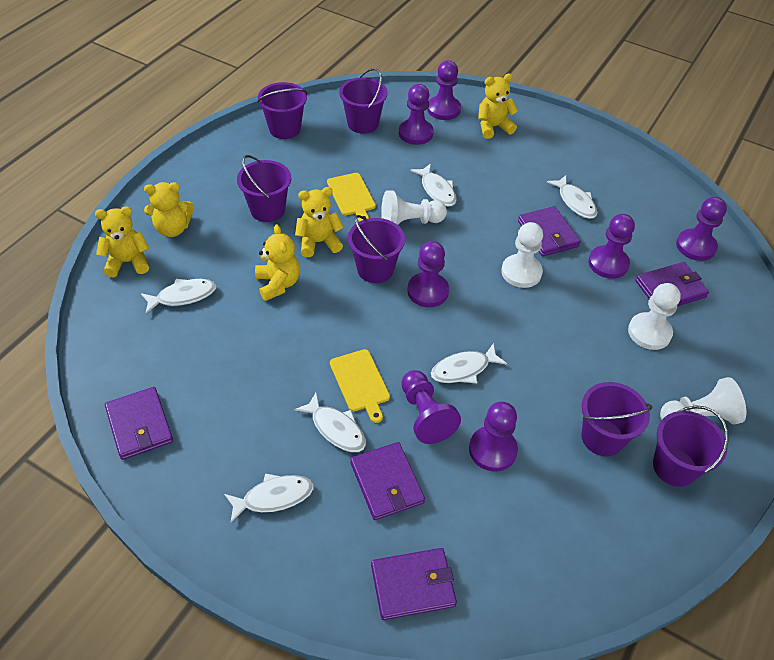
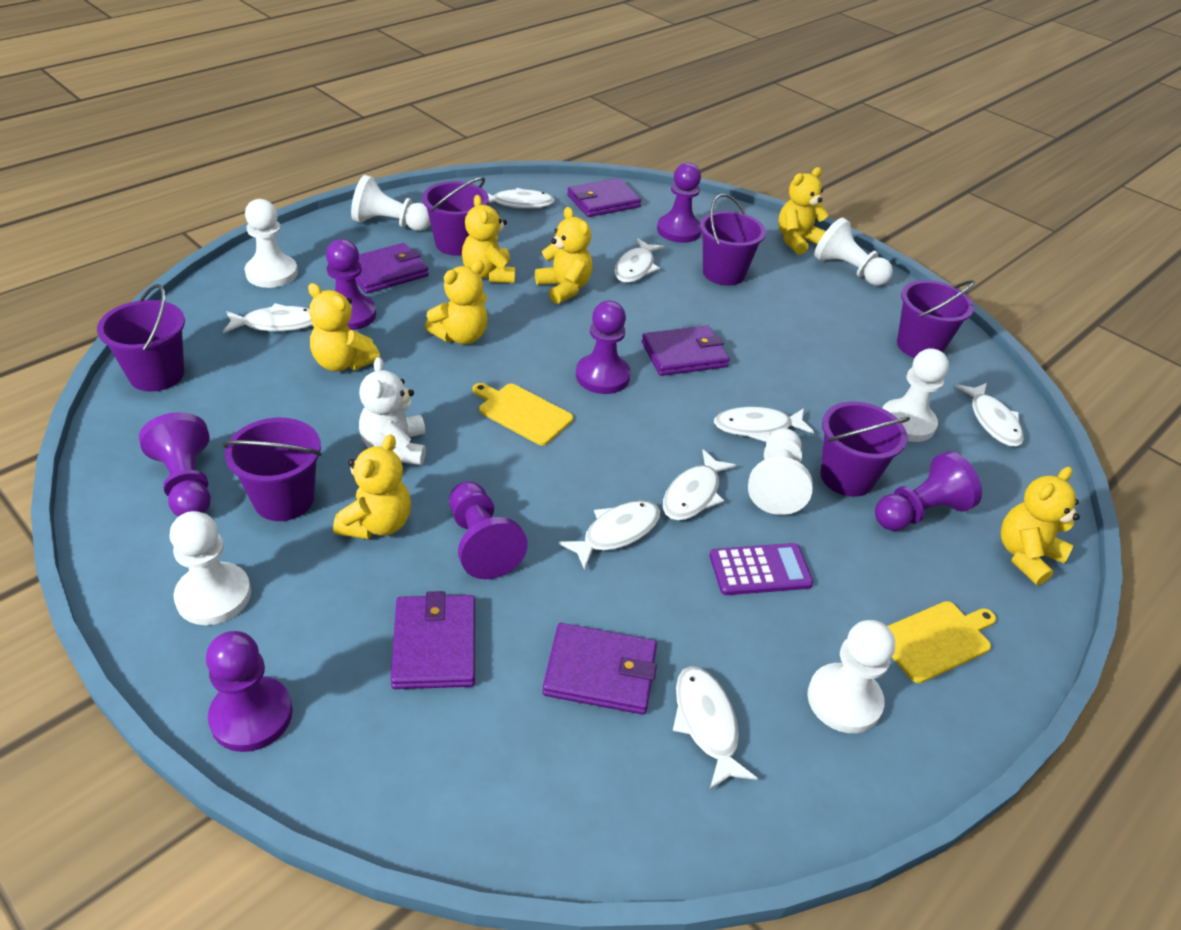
purple calculator: 0 -> 1
white fish: 6 -> 8
white pawn: 4 -> 7
white teddy bear: 0 -> 1
yellow teddy bear: 5 -> 7

